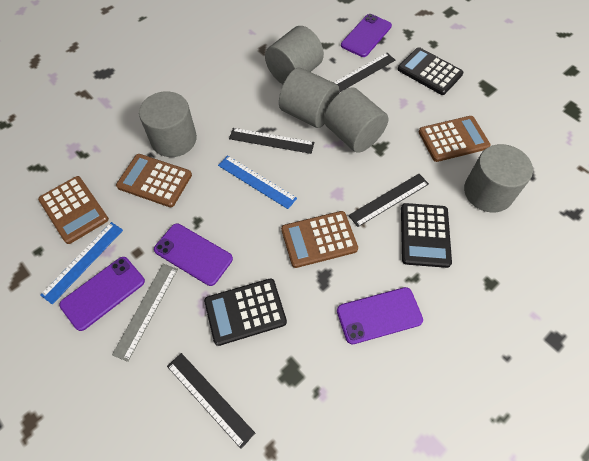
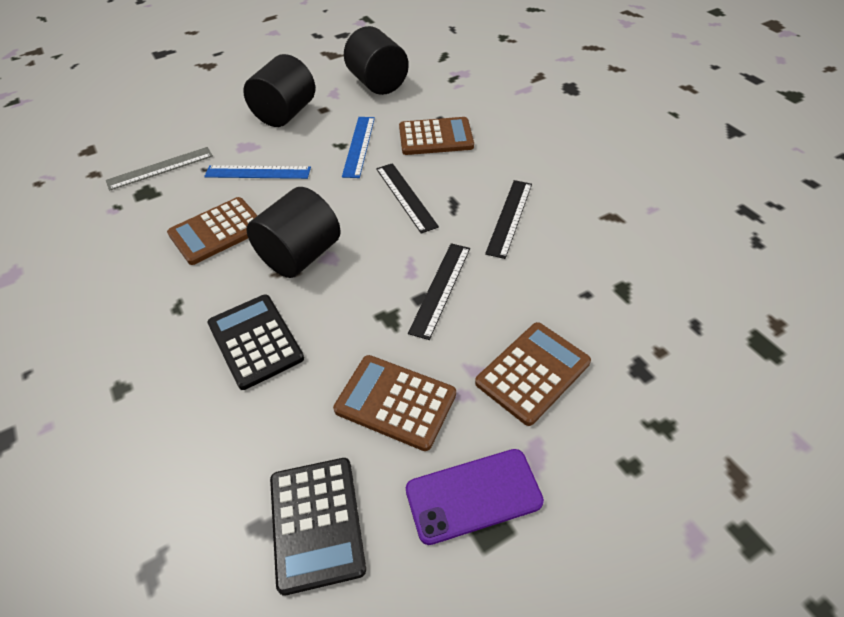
black calculator: 3 -> 2
black cylinder: 0 -> 3
black ruler: 4 -> 3
grey cylinder: 5 -> 0
purple phone: 4 -> 1

